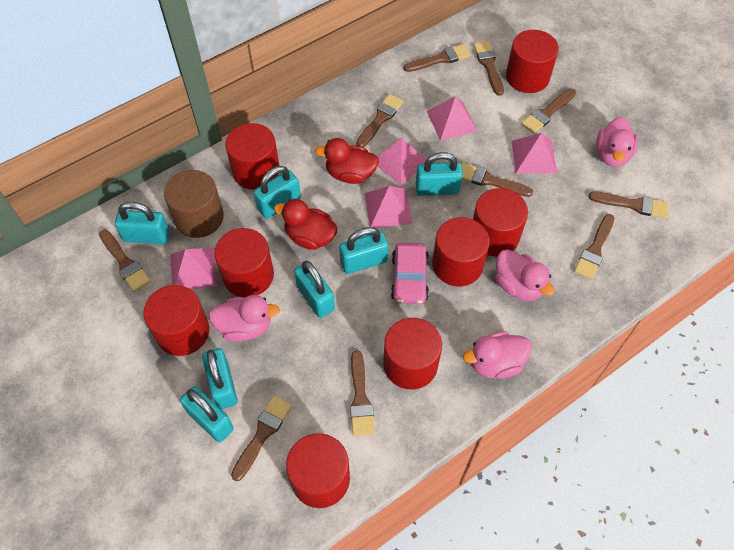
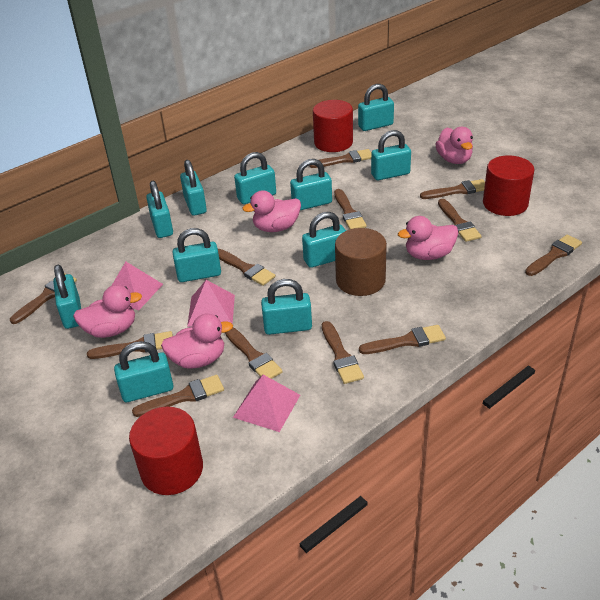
brown brush: 10 -> 12
pink car: 1 -> 0
pink duck: 4 -> 5
pink pyramid: 5 -> 3
red cylinder: 8 -> 3
red duck: 2 -> 0
turquoise padlock: 7 -> 11

